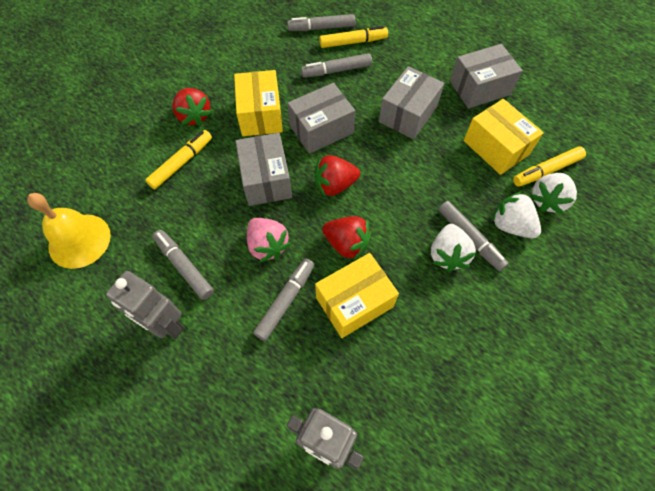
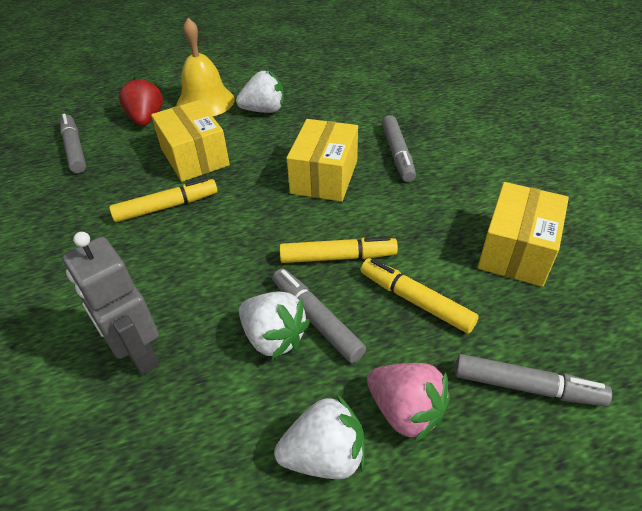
grey box: 4 -> 0
grey marker: 5 -> 4
grey robot: 2 -> 1
red strawberry: 3 -> 1

